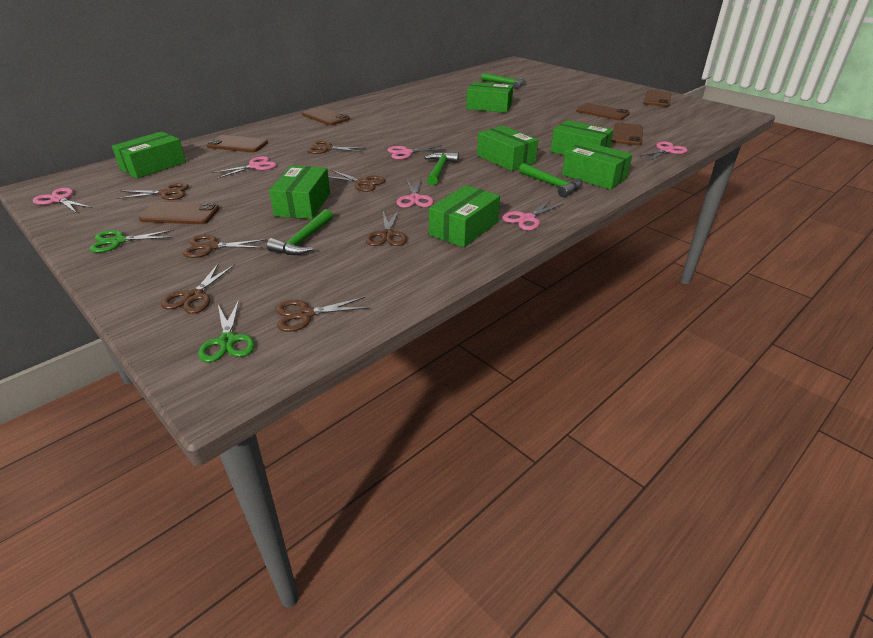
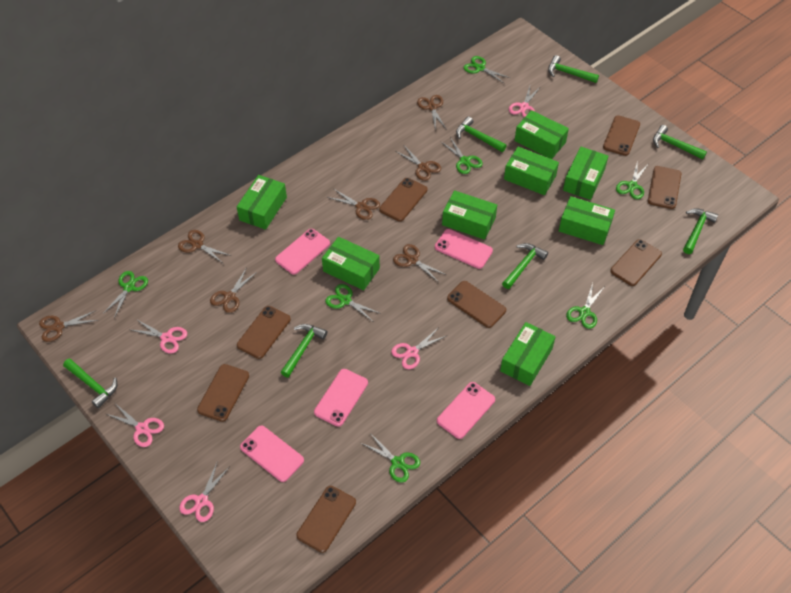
brown phone: 6 -> 8
green box: 7 -> 8
green hammer: 4 -> 7
green scissors: 2 -> 7
pink phone: 0 -> 5
pink scissors: 6 -> 5

